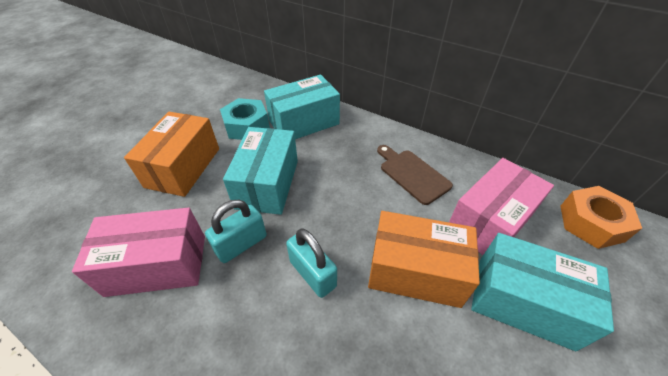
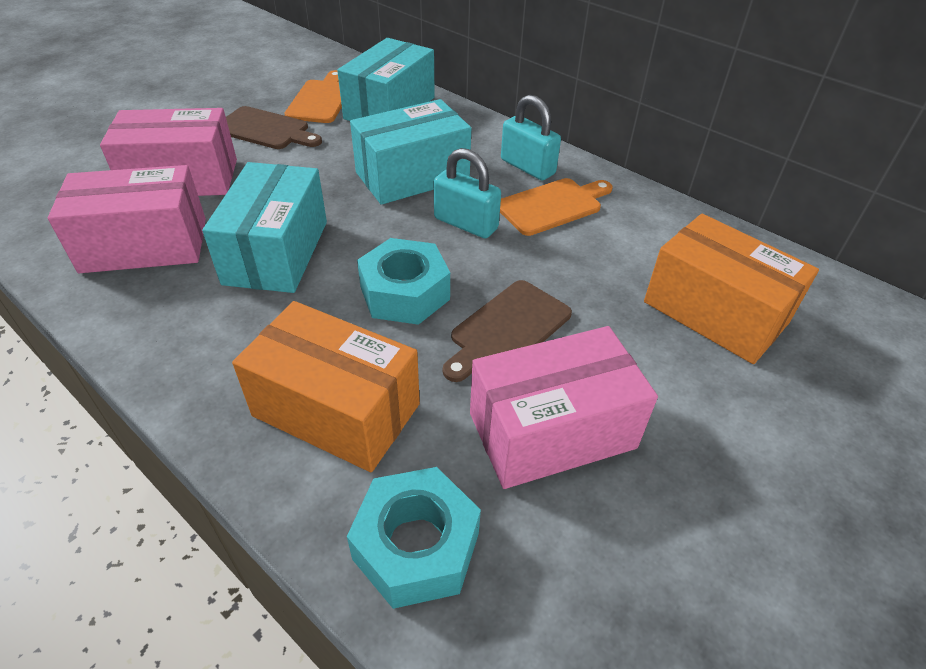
brown cutting board: 1 -> 2
orange cutting board: 0 -> 2
orange nut: 1 -> 0
pink box: 2 -> 3
turquoise nut: 1 -> 2

